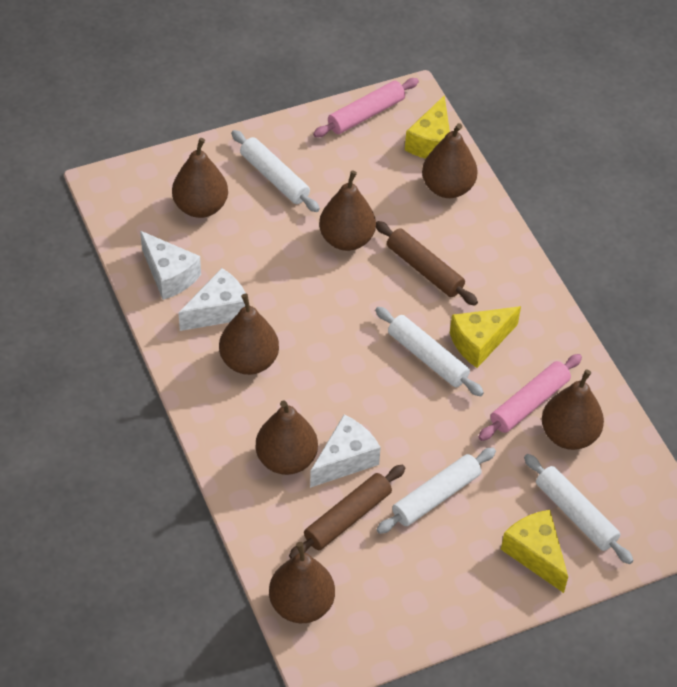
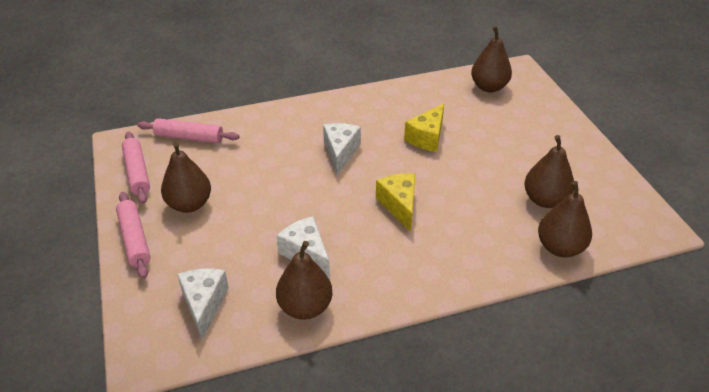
brown pear: 7 -> 5
brown rolling pin: 2 -> 0
pink rolling pin: 2 -> 3
white rolling pin: 4 -> 0
yellow cheese: 3 -> 2

